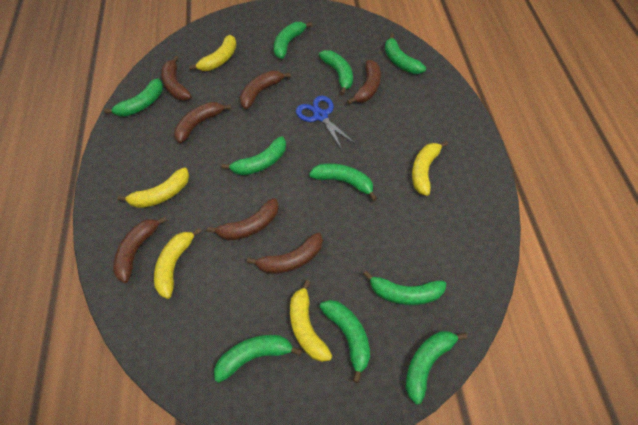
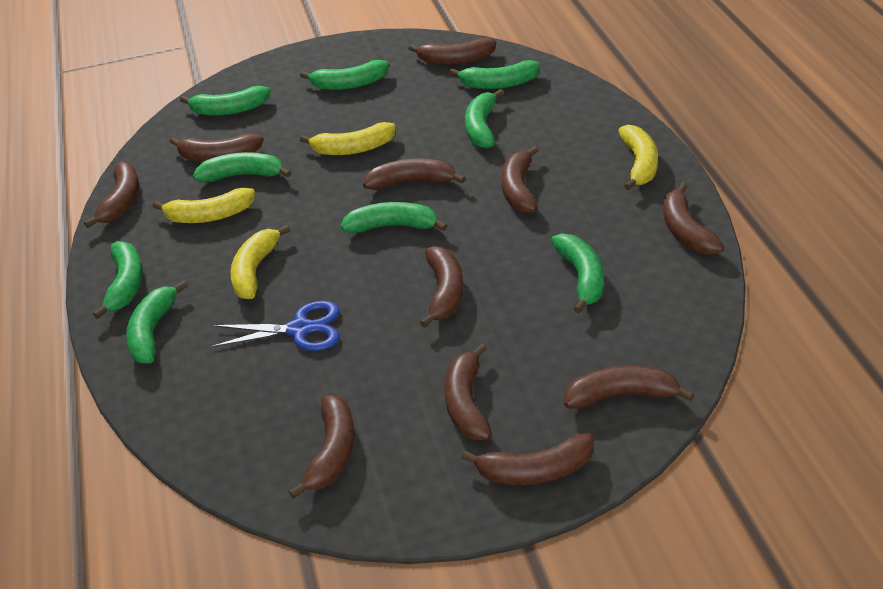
brown banana: 7 -> 11
green banana: 10 -> 9
yellow banana: 5 -> 4

